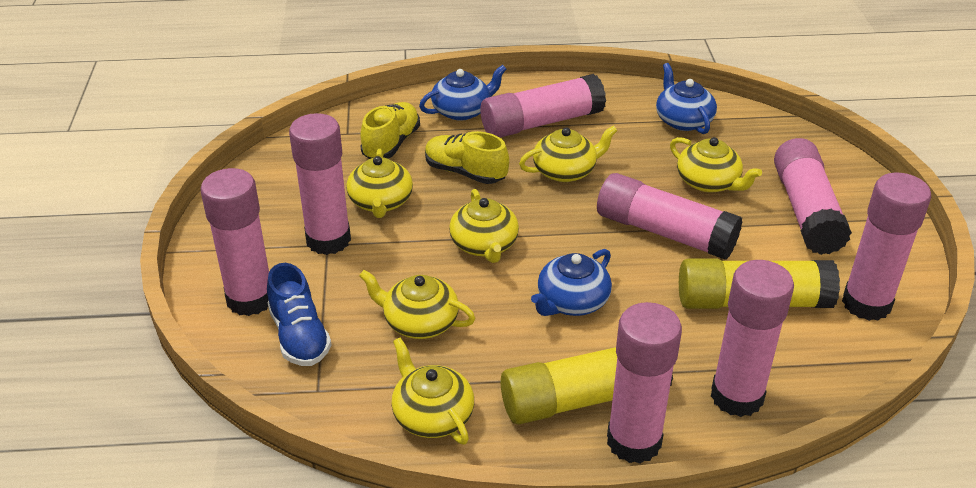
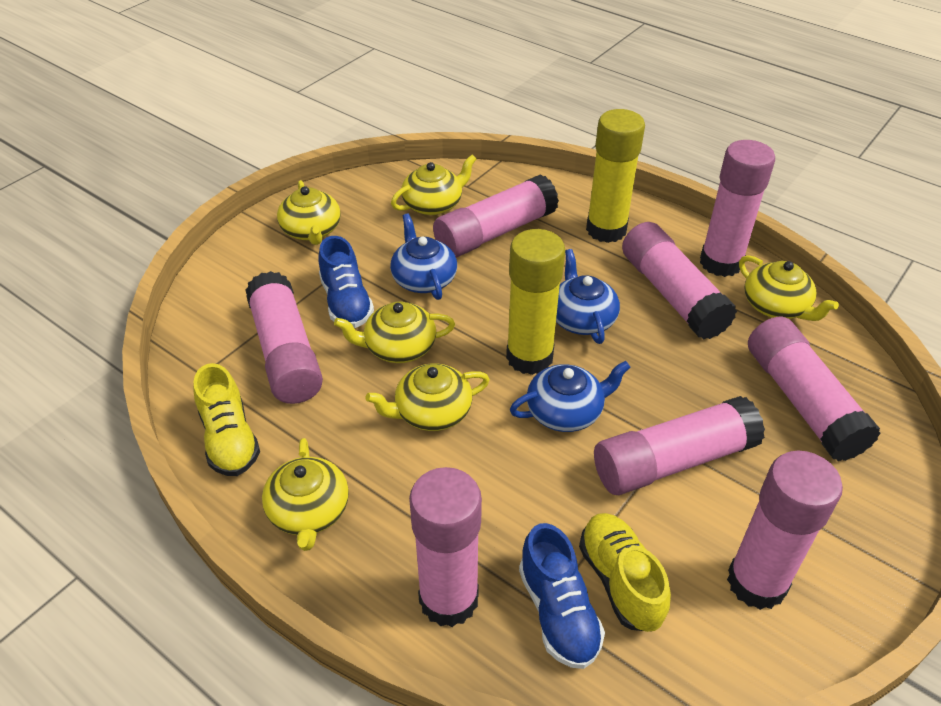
blue shoe: 1 -> 2

